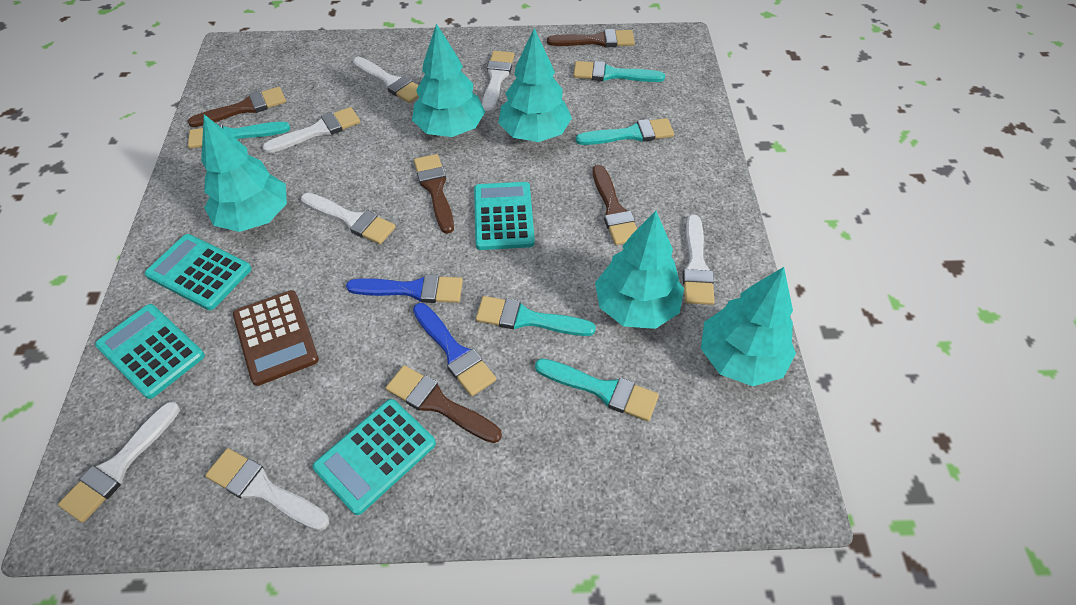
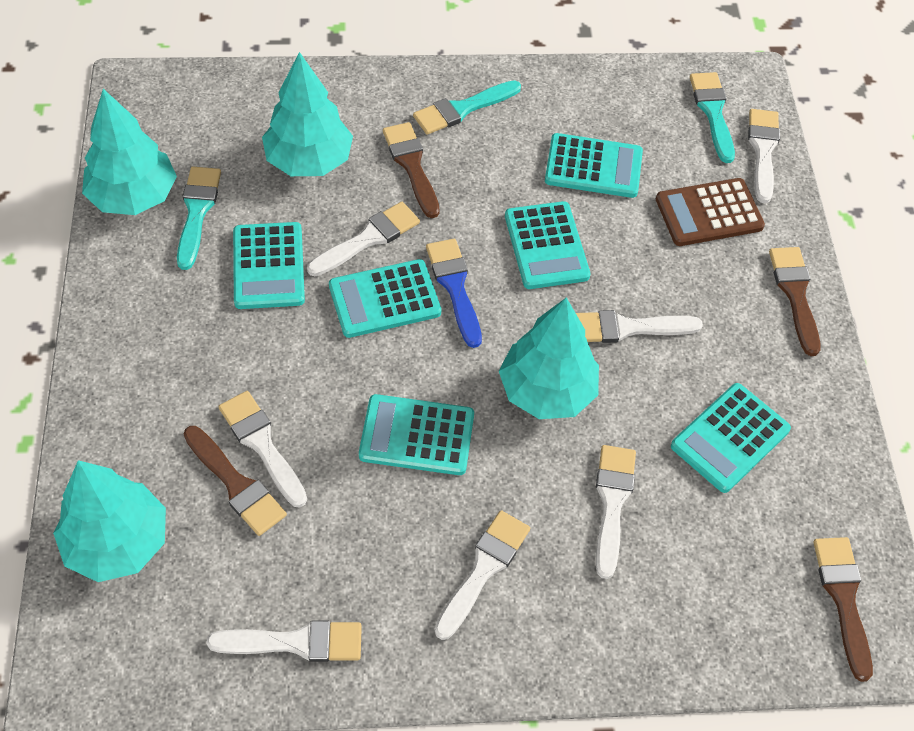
blue brush: 2 -> 1
brown brush: 5 -> 4
turquoise brush: 5 -> 3
turquoise calculator: 4 -> 6
turquoise tree: 5 -> 4

